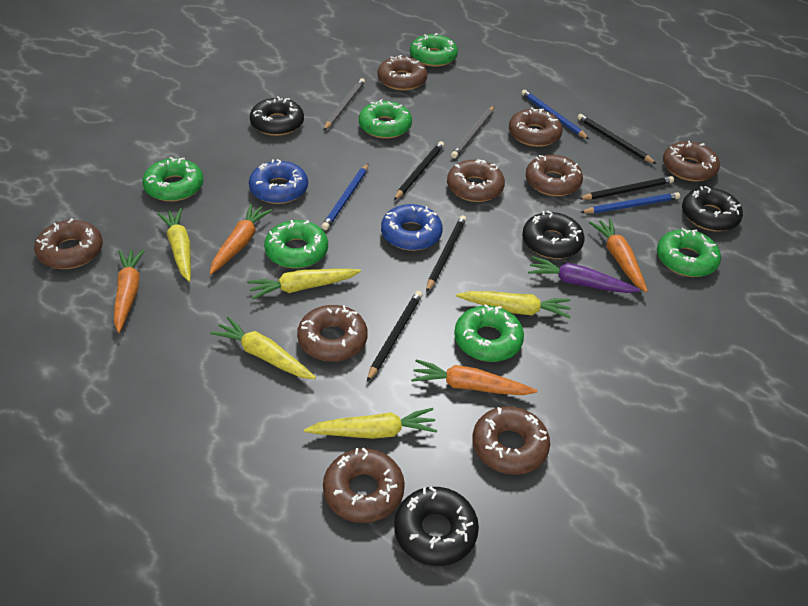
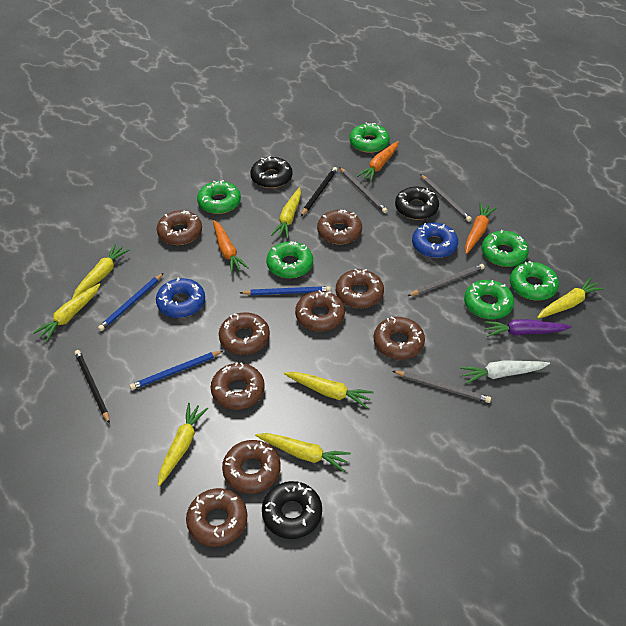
black donut: 4 -> 3
black pencil: 5 -> 2
grey pencil: 2 -> 4
orange carrot: 4 -> 3
white carrot: 0 -> 1
yellow carrot: 5 -> 7

